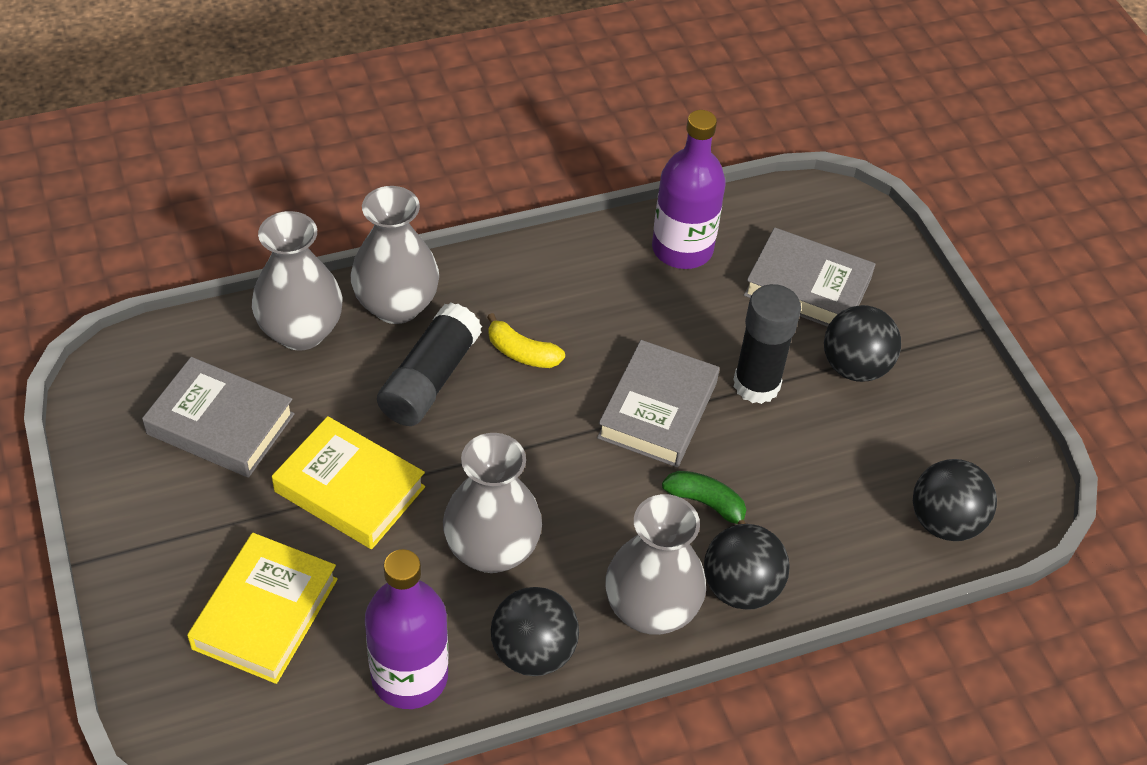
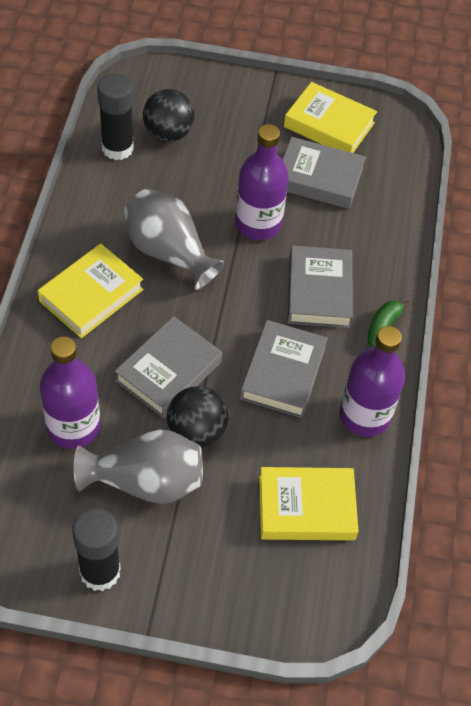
black ball: 4 -> 2
grey book: 3 -> 4
grey vase: 4 -> 2
purple bottle: 2 -> 3
yellow banana: 1 -> 0
yellow book: 2 -> 3

